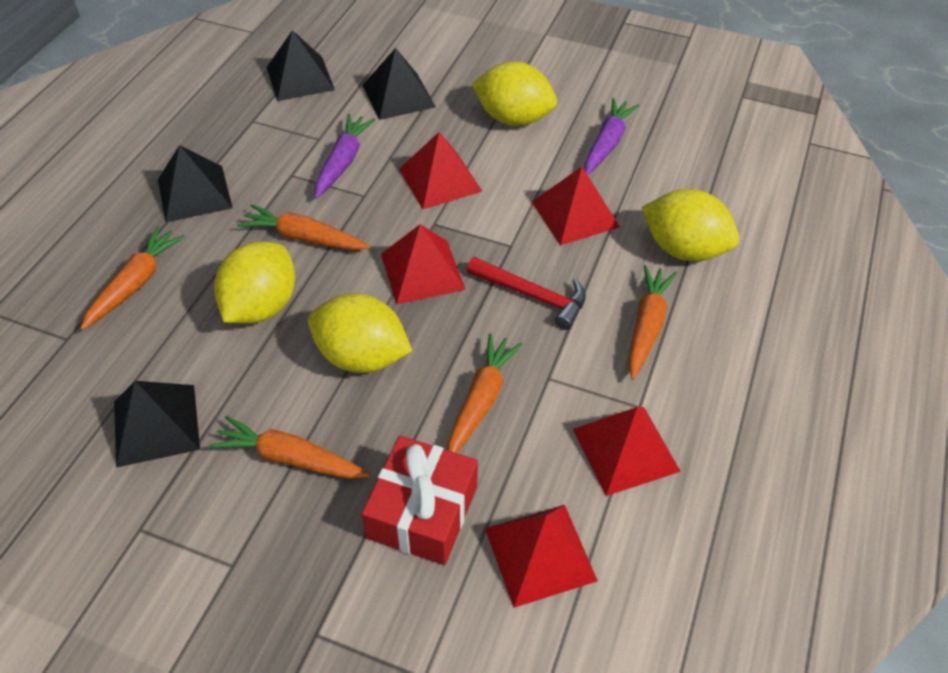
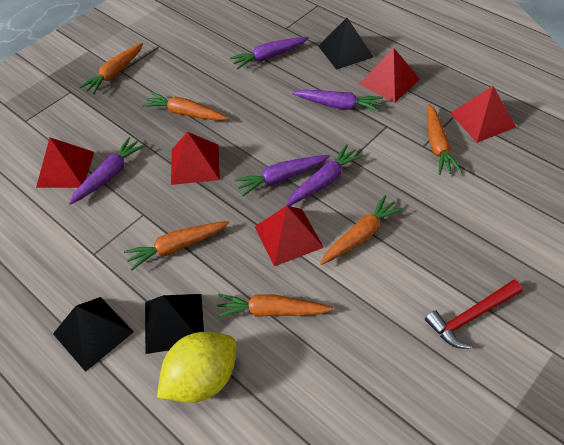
black pyramid: 4 -> 3
orange carrot: 5 -> 6
purple carrot: 2 -> 5
red gift: 1 -> 0
yellow lemon: 4 -> 1

